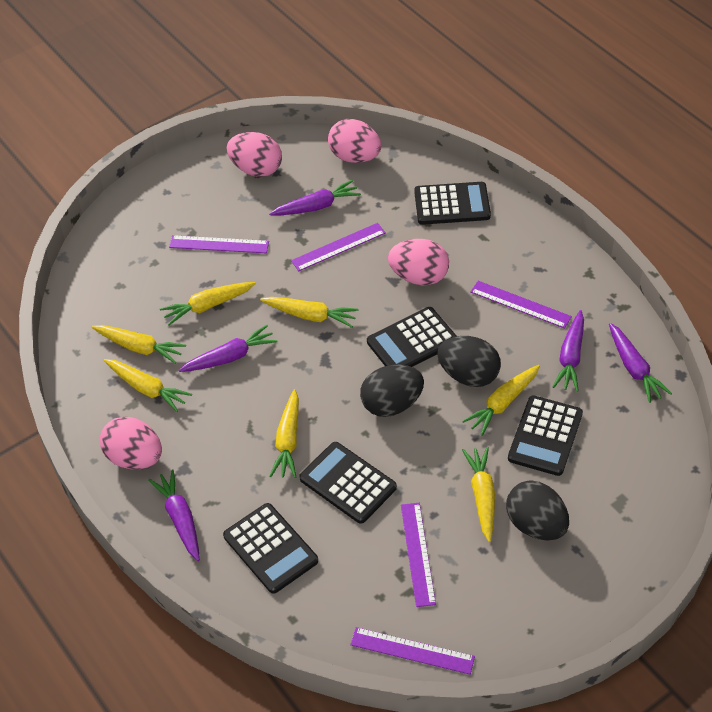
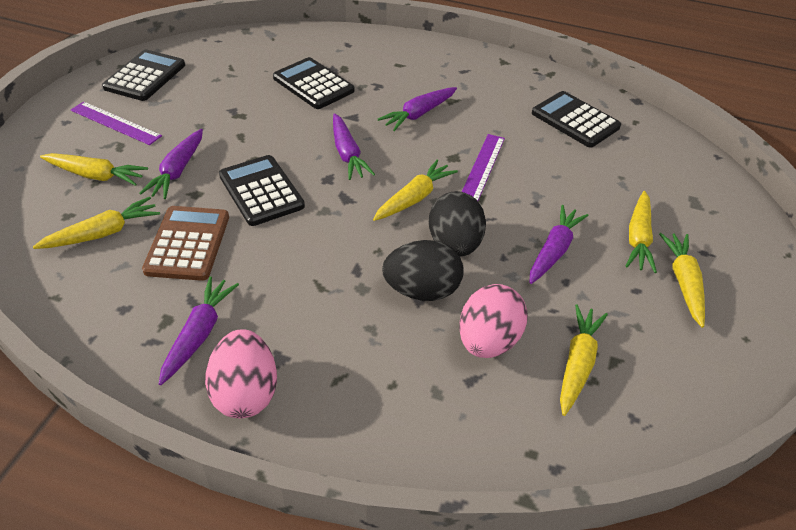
black calculator: 5 -> 4
black egg: 3 -> 2
brown calculator: 0 -> 1
pink egg: 4 -> 2
purple ruler: 5 -> 2
yellow carrot: 7 -> 6

